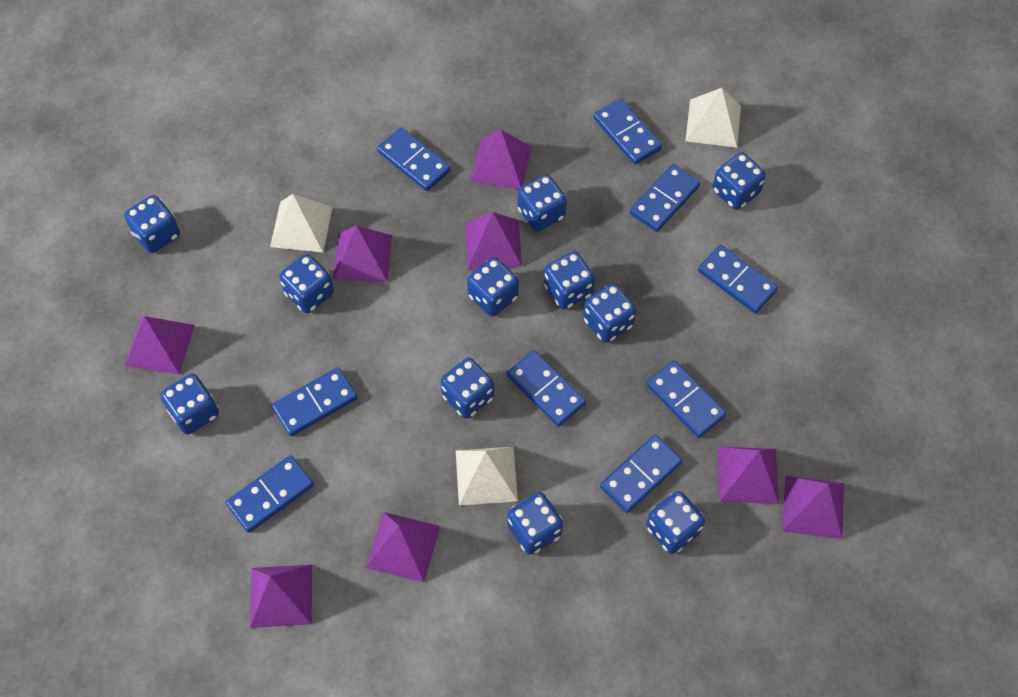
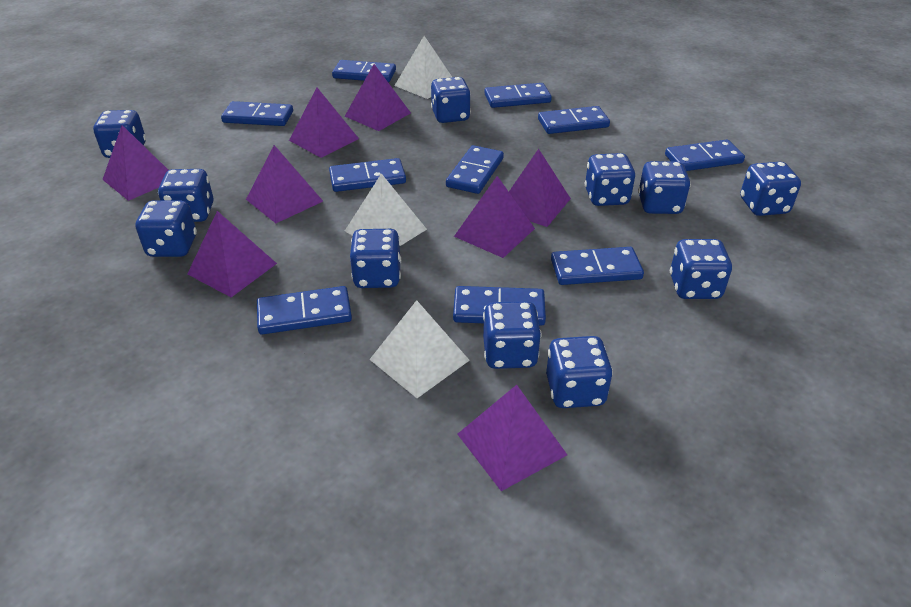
blue domino: 9 -> 10

